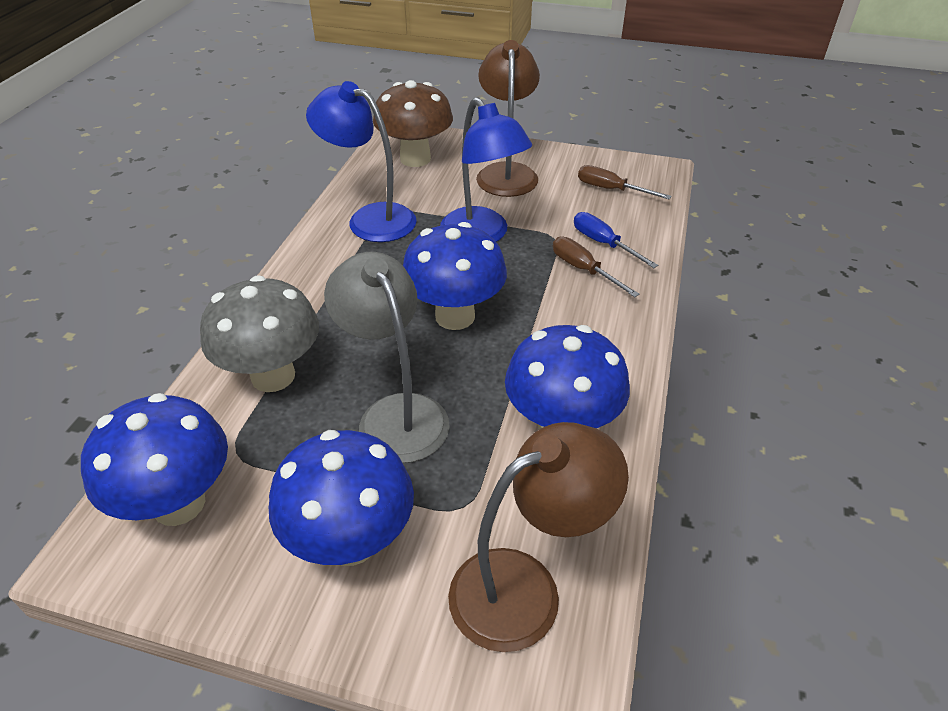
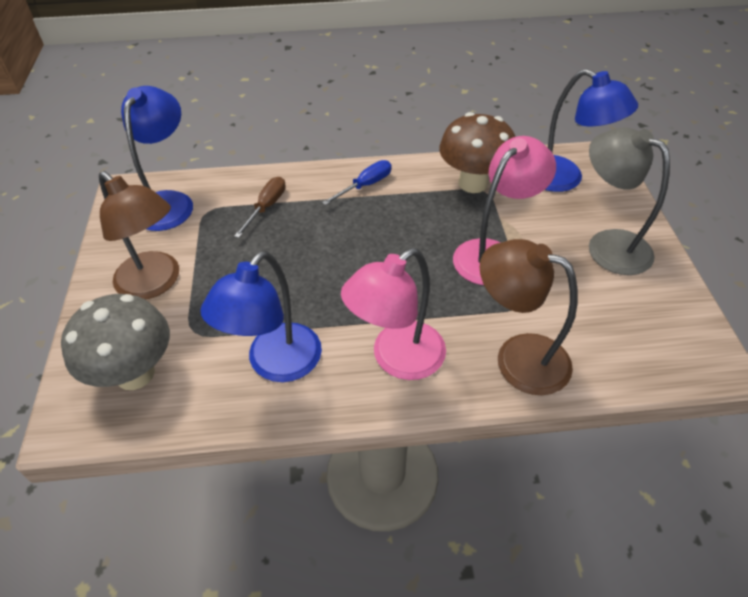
blue lamp: 2 -> 3
blue mushroom: 4 -> 0
brown screwdriver: 2 -> 1
pink lamp: 0 -> 2

